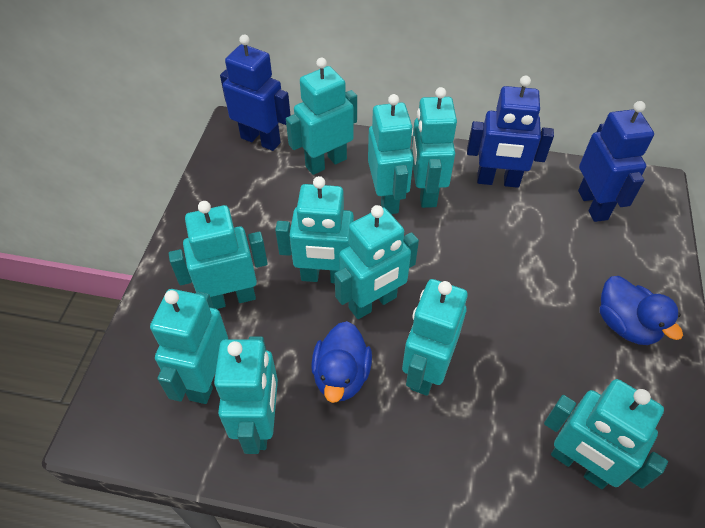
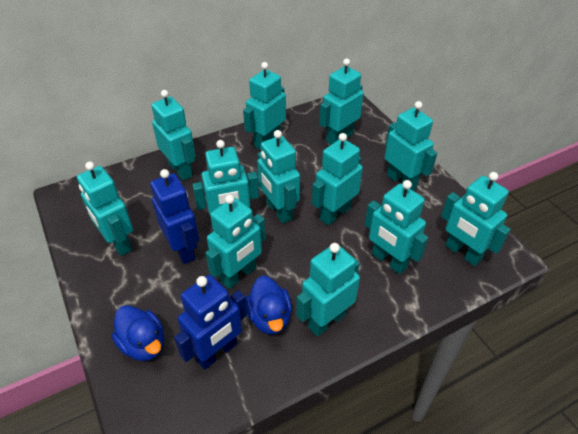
blue robot: 3 -> 2
turquoise robot: 10 -> 12

